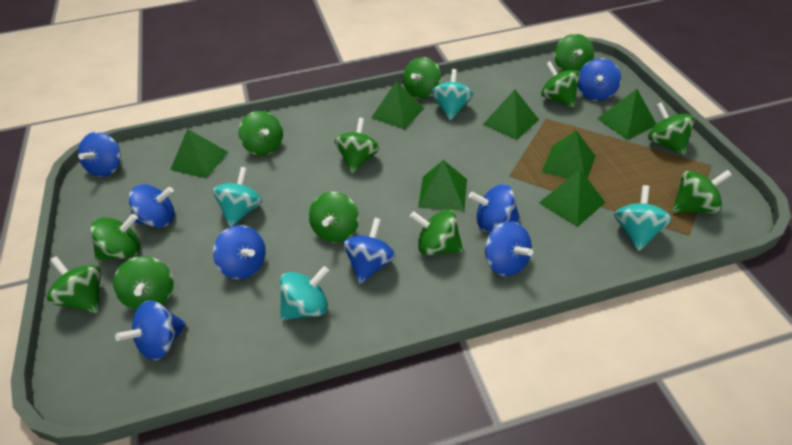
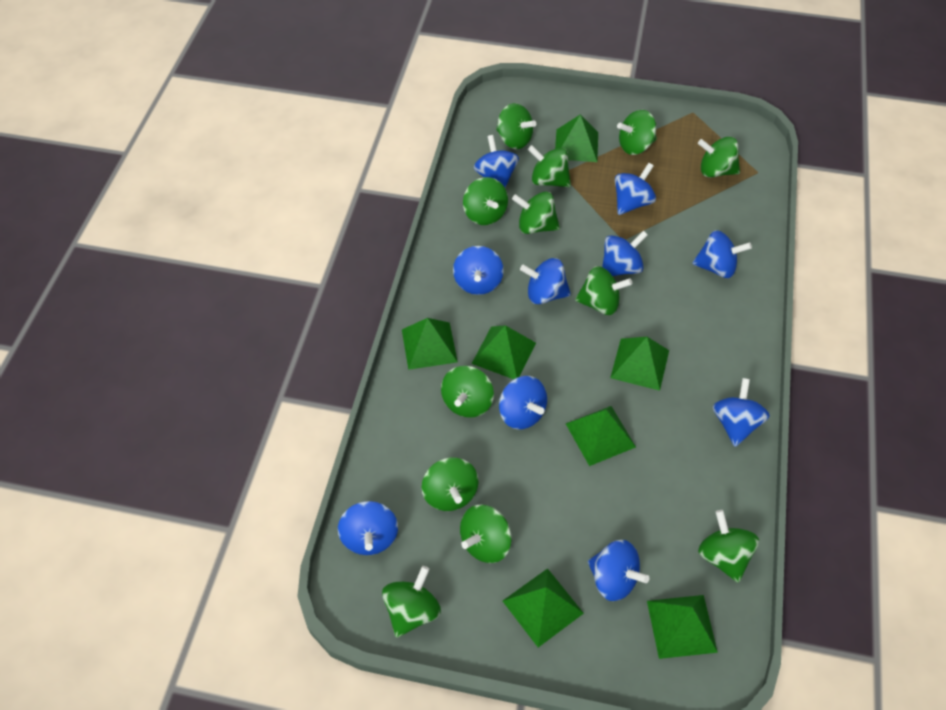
blue spinning top: 8 -> 10
turquoise spinning top: 4 -> 0

